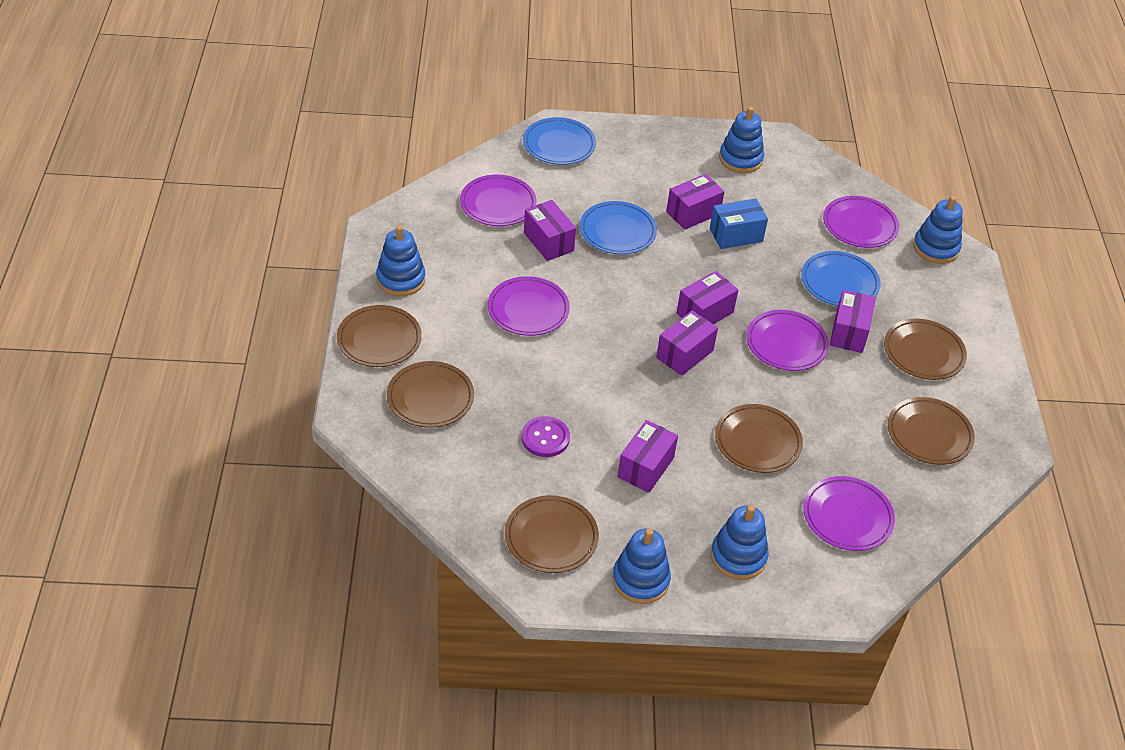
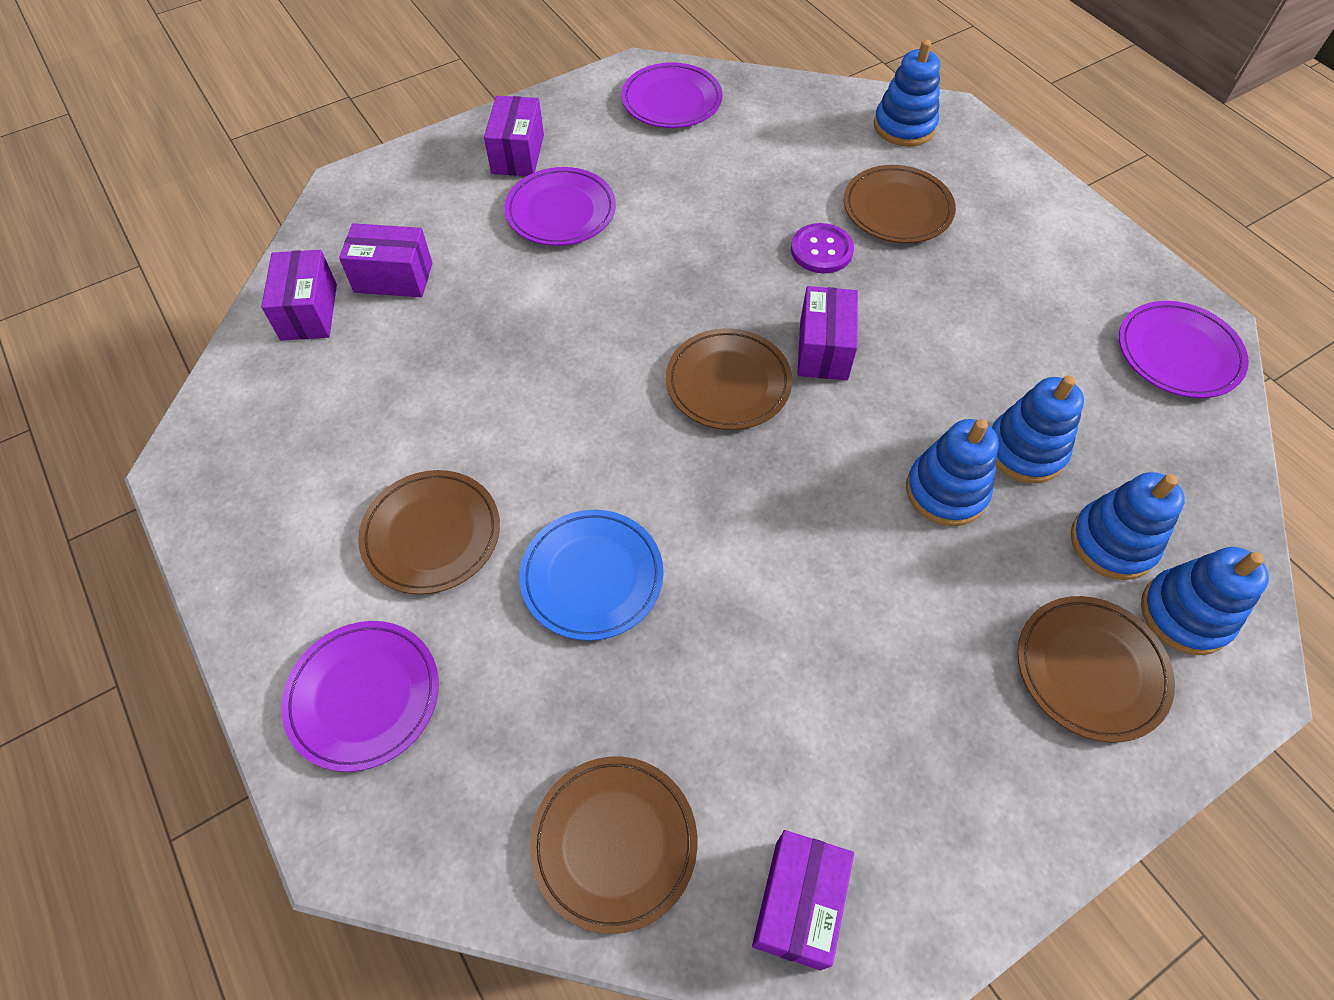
blue box: 1 -> 0
blue plate: 3 -> 1
brown plate: 6 -> 5
purple box: 6 -> 5
purple plate: 5 -> 4

